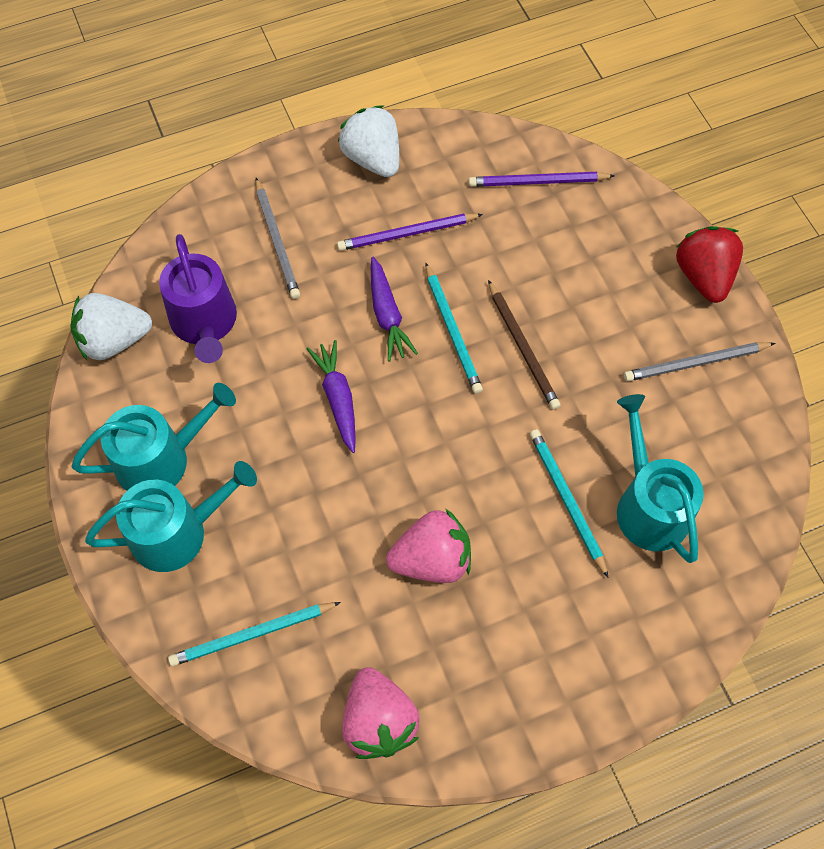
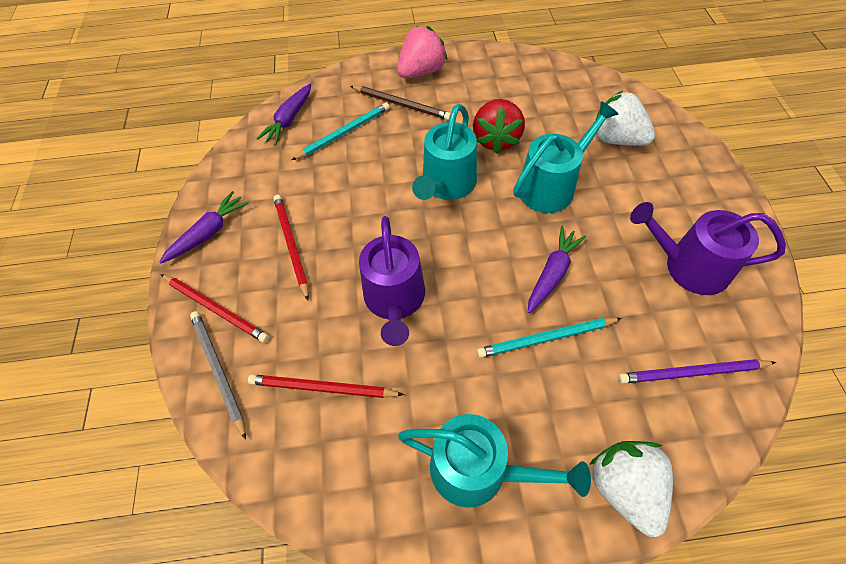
grey pencil: 2 -> 1
pink strawberry: 2 -> 1
purple carrot: 2 -> 3
purple pencil: 2 -> 1
purple watering can: 1 -> 2
red pencil: 0 -> 3
turquoise pencil: 3 -> 2

